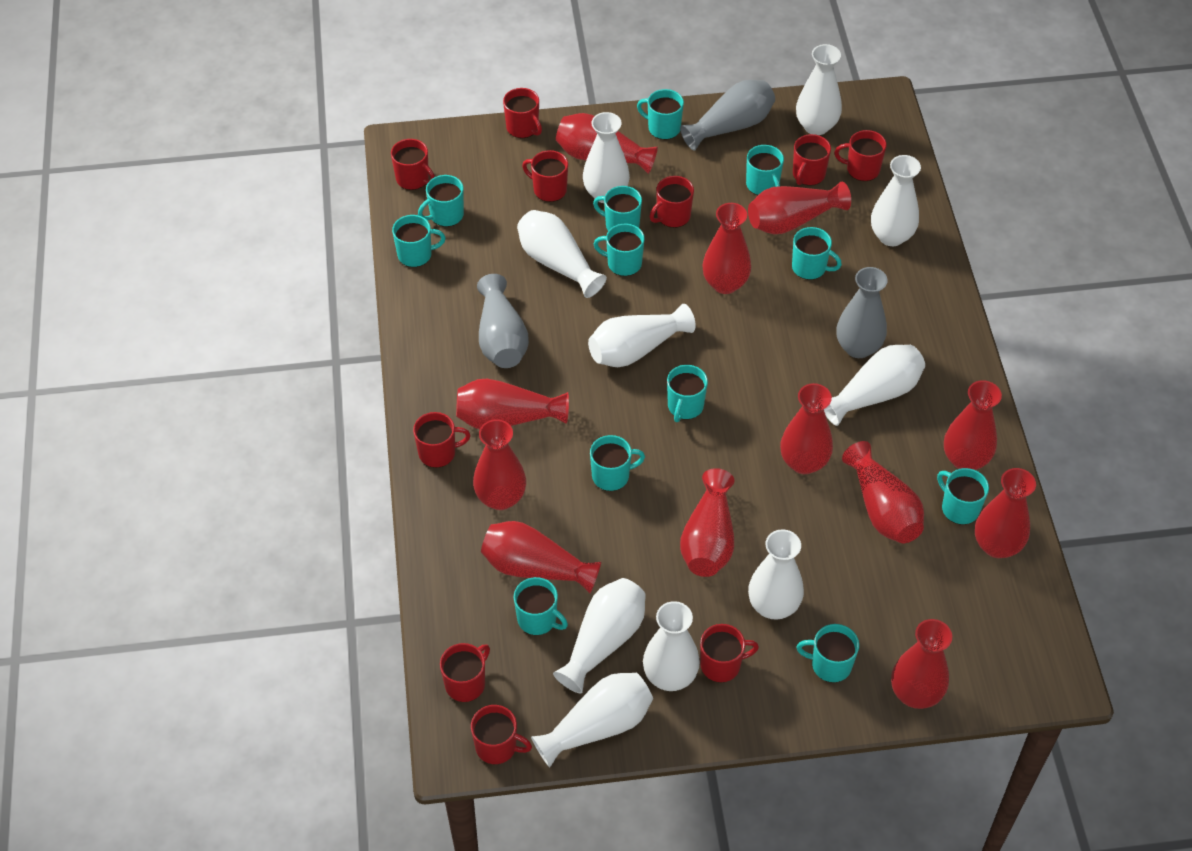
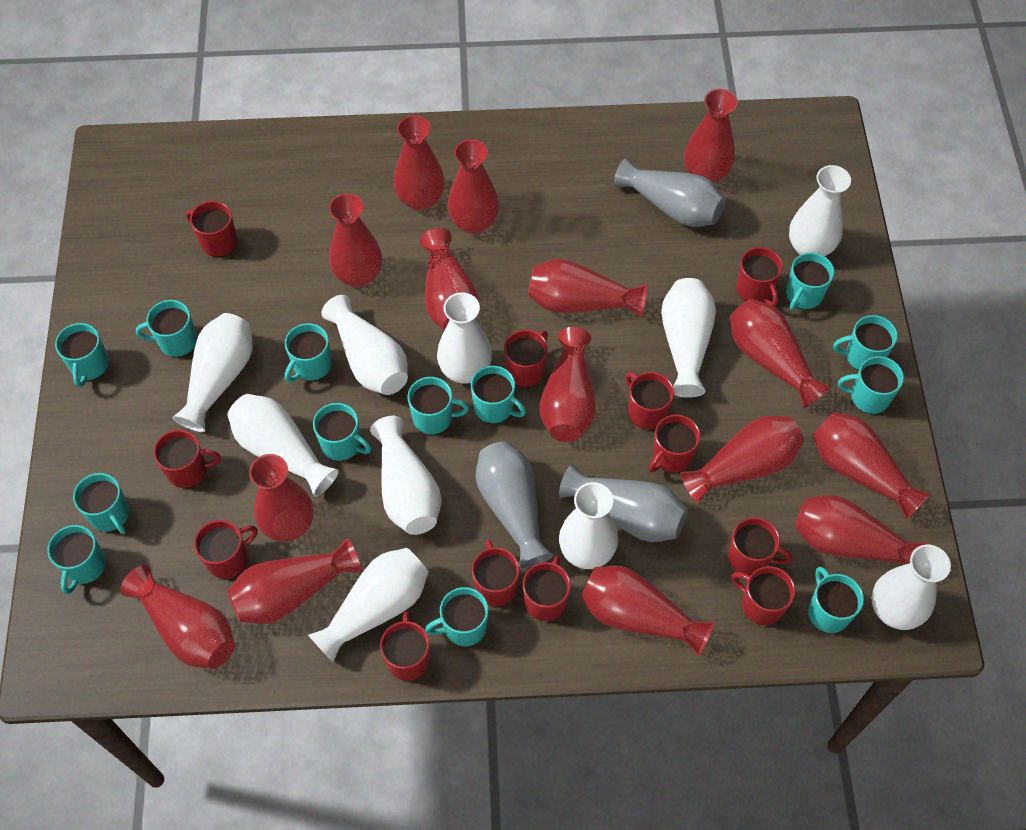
red mug: 10 -> 12
red vase: 12 -> 15
turquoise mug: 12 -> 13

